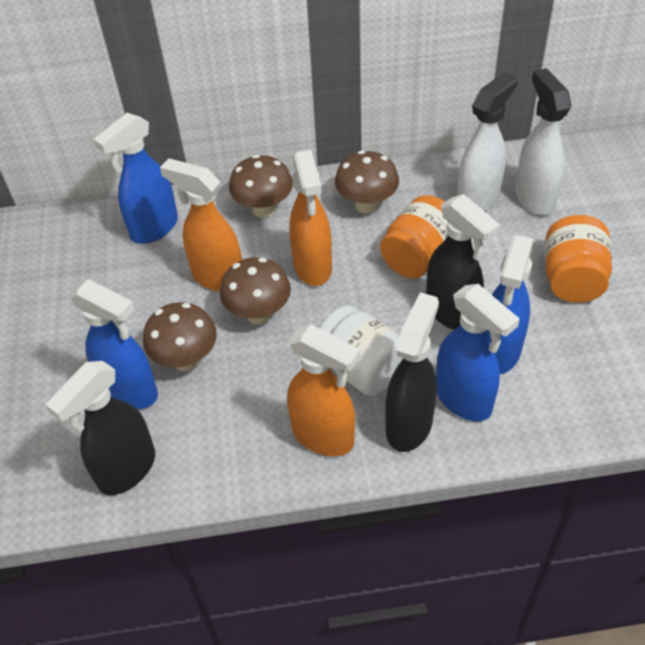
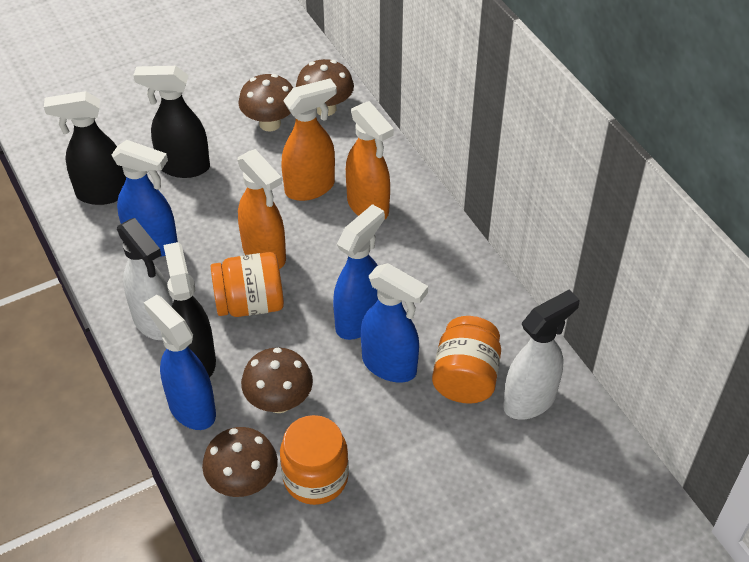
orange jar: 2 -> 3
white jar: 1 -> 0

